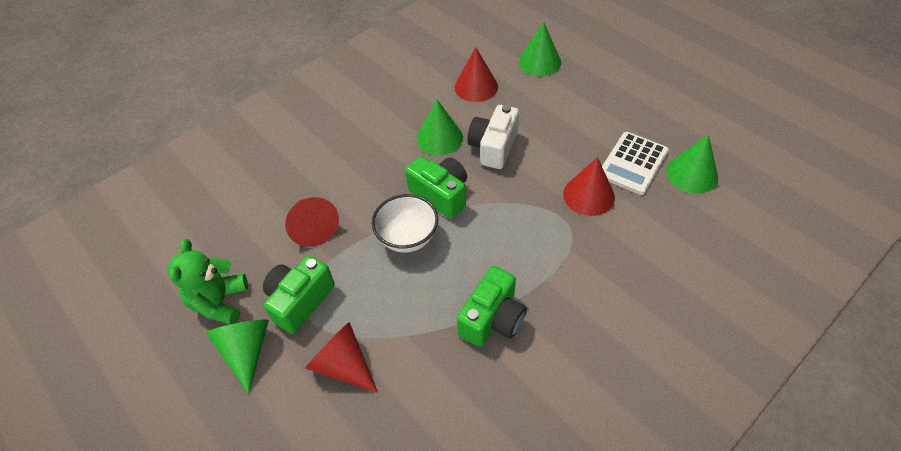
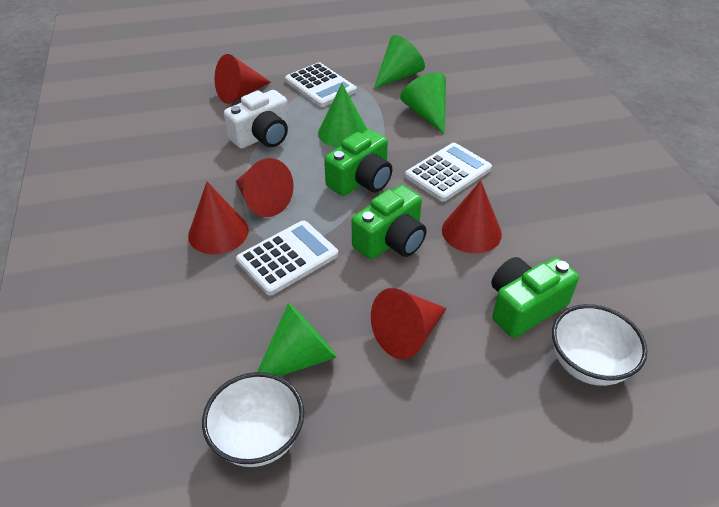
green teddy bear: 1 -> 0
red cone: 4 -> 5
white bowl: 1 -> 2
white calculator: 1 -> 3

